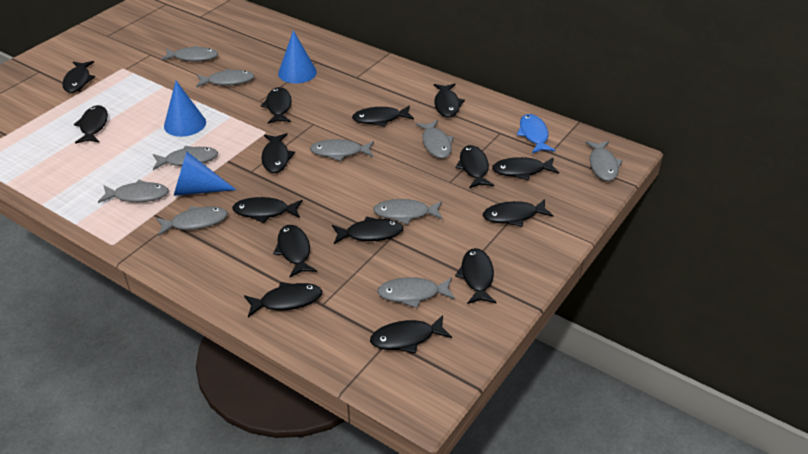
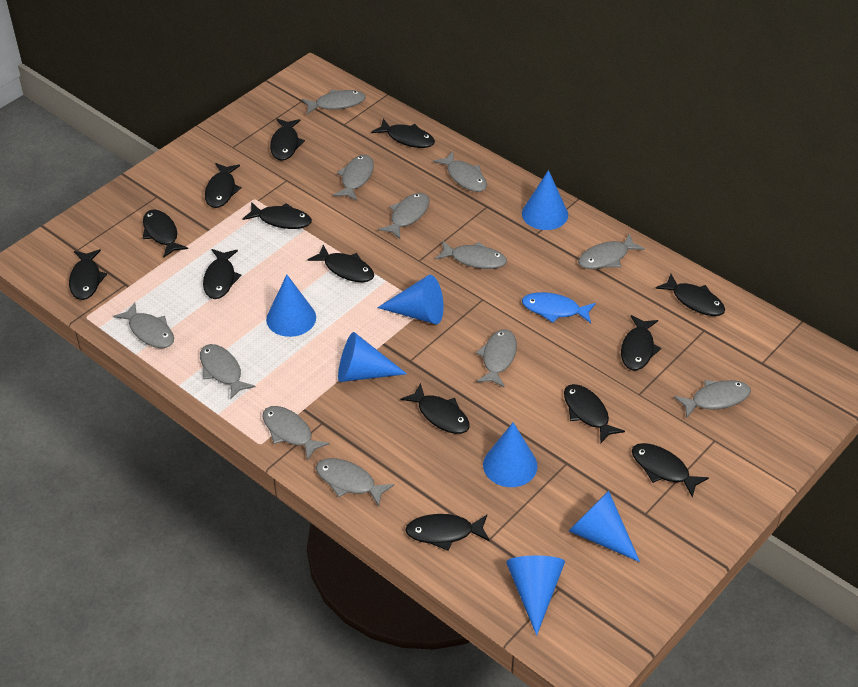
black fish: 15 -> 14
blue cone: 3 -> 7
grey fish: 10 -> 12

